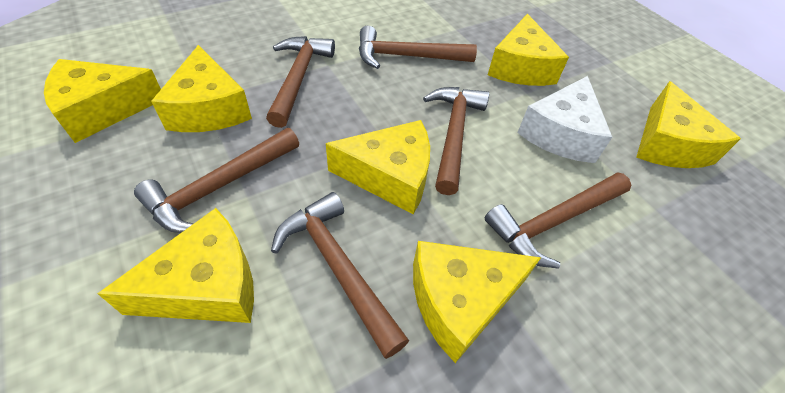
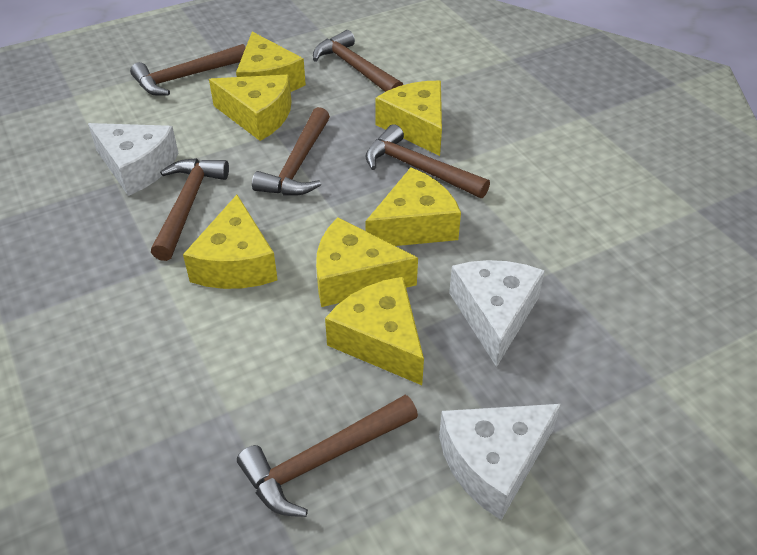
white cheese: 1 -> 3

